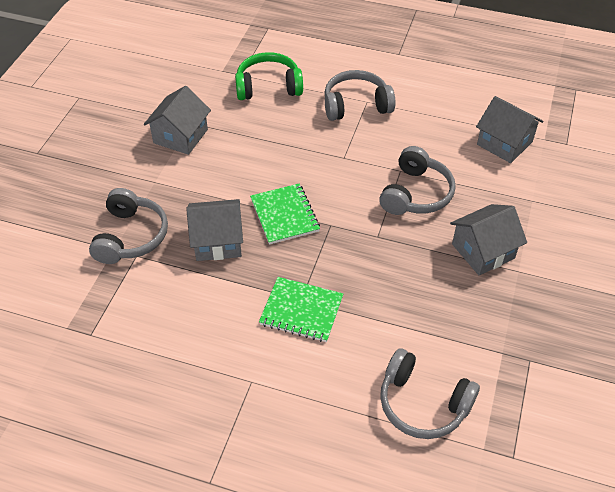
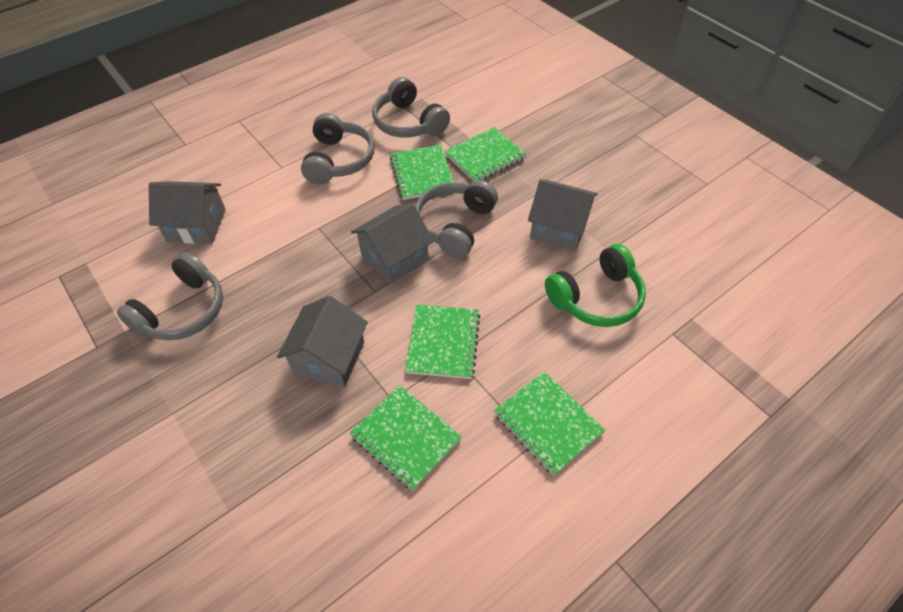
green notebook: 2 -> 5

